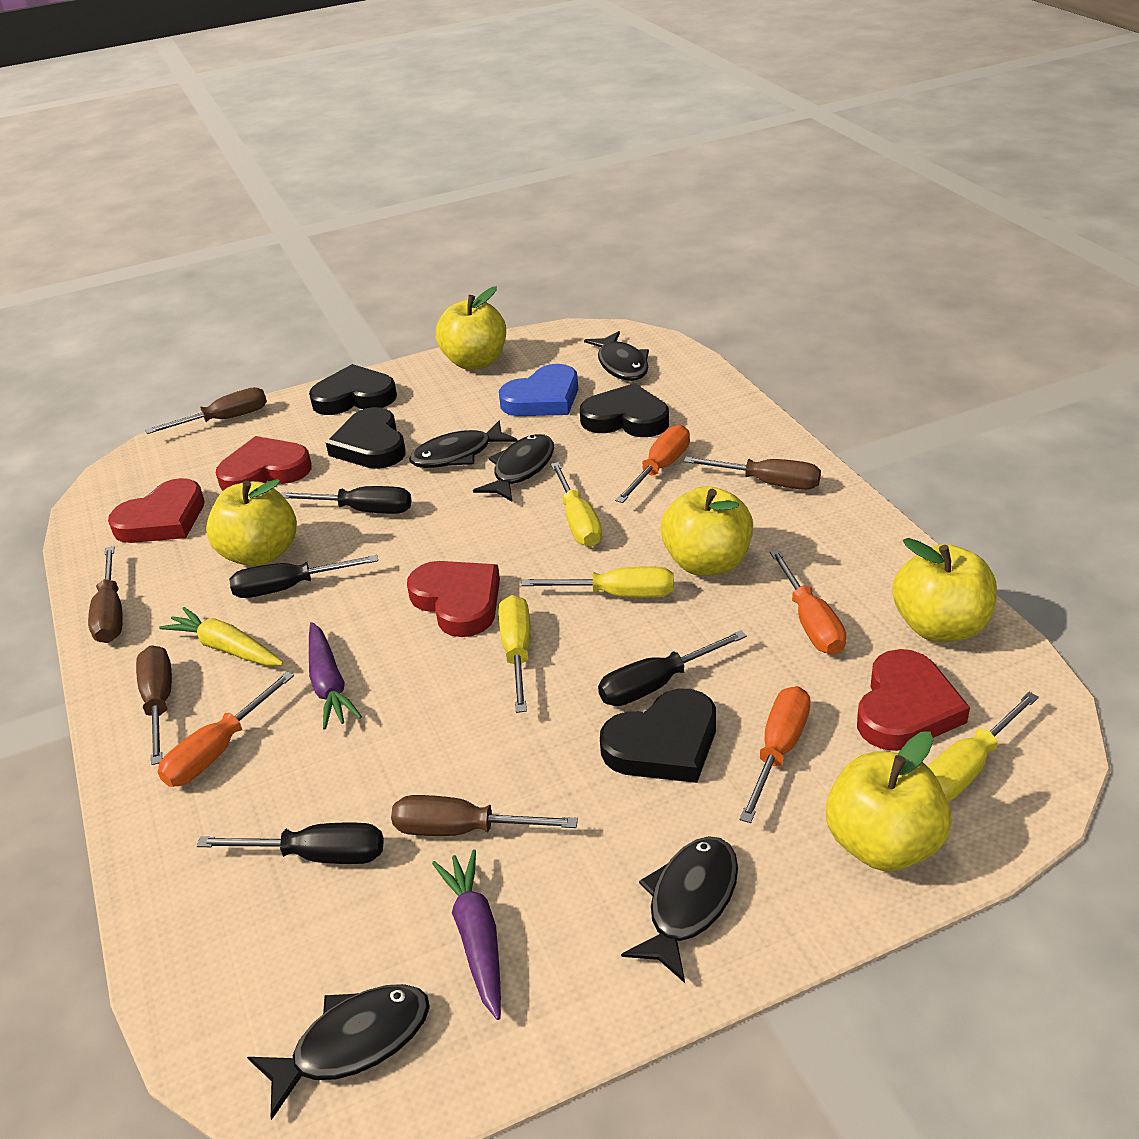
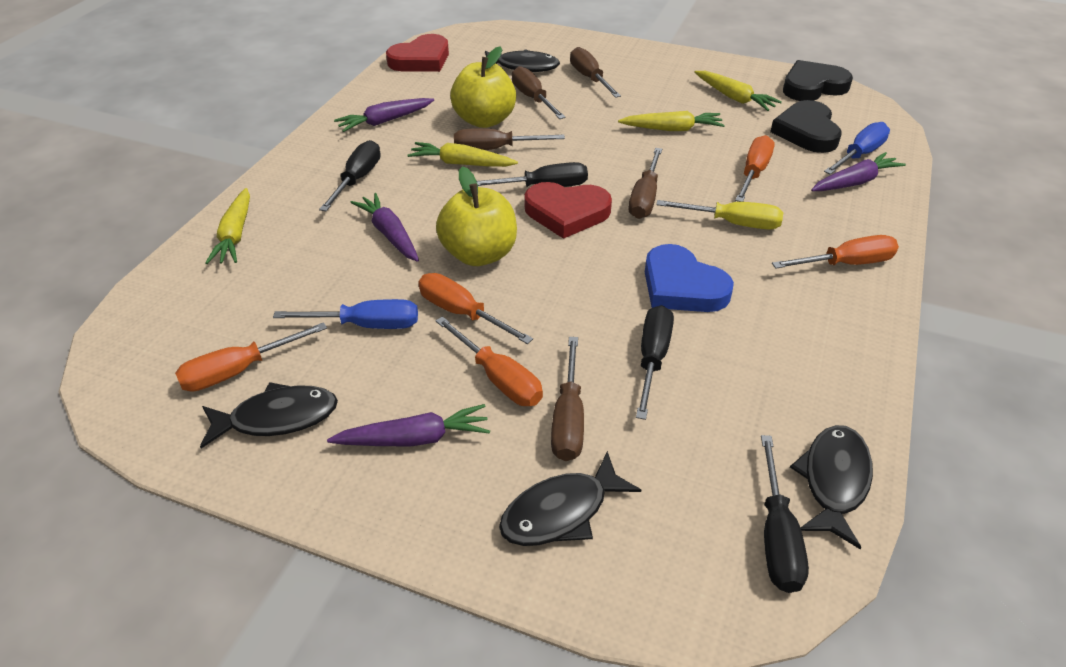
black fish: 5 -> 4
black heart: 4 -> 2
blue screwdriver: 0 -> 2
orange screwdriver: 4 -> 5
purple carrot: 2 -> 4
red heart: 4 -> 2
yellow apple: 5 -> 2
yellow carrot: 1 -> 4
yellow screwdriver: 4 -> 1

